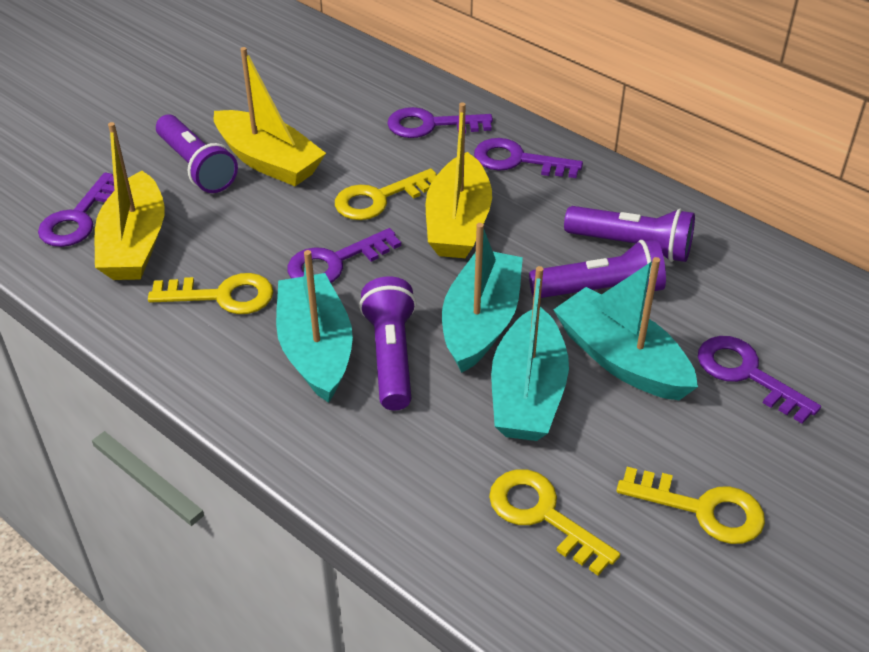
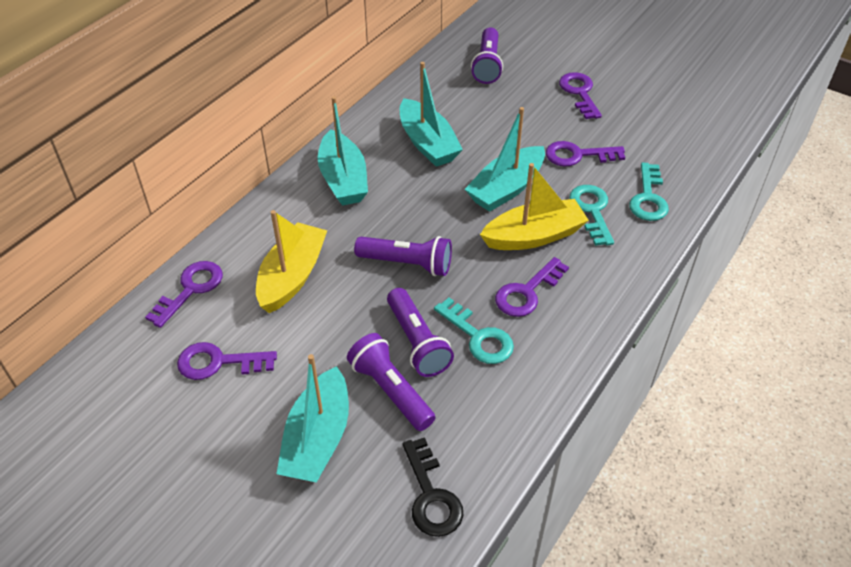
black key: 0 -> 1
turquoise key: 0 -> 3
yellow boat: 3 -> 2
yellow key: 4 -> 0

